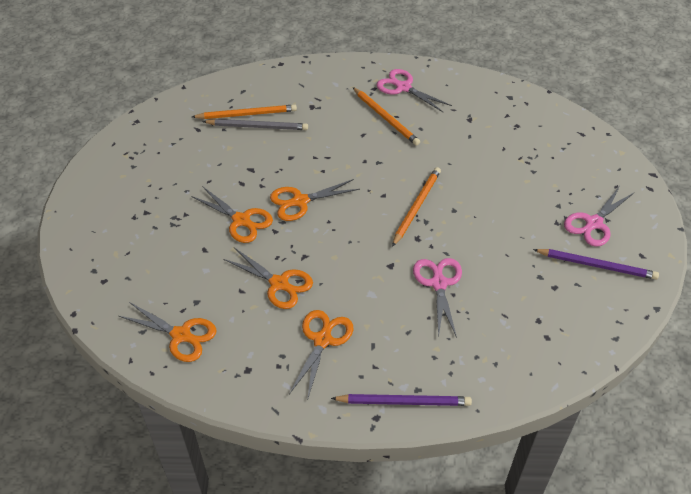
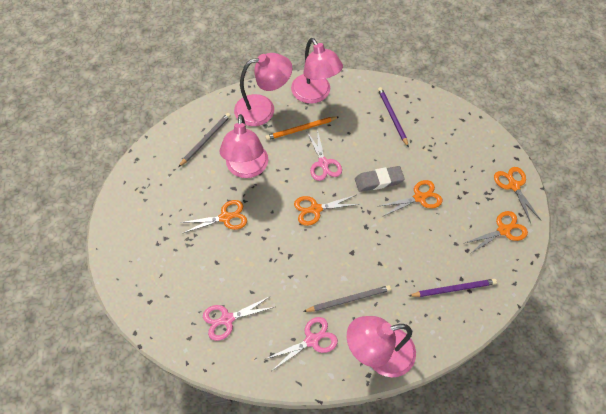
grey eraser: 0 -> 1
grey pencil: 1 -> 2
orange pencil: 3 -> 1
pink lamp: 0 -> 4

